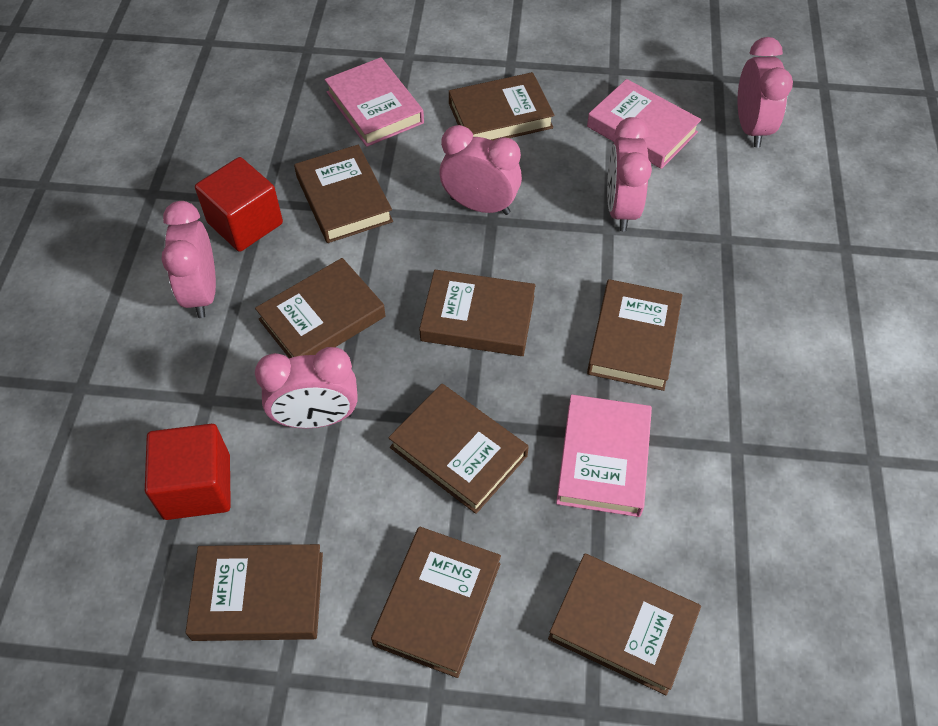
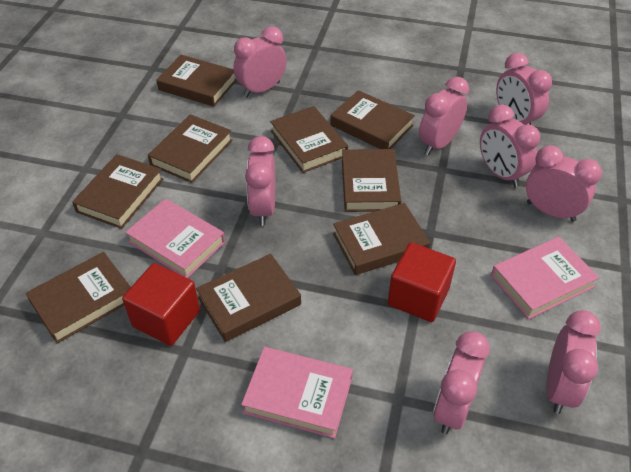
pink clock: 5 -> 8

